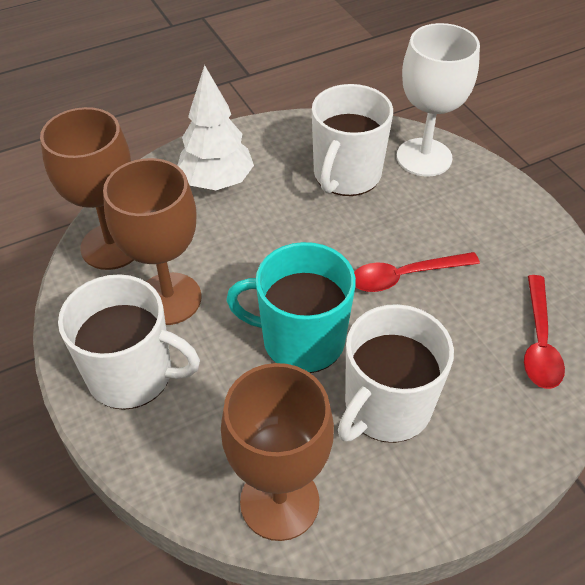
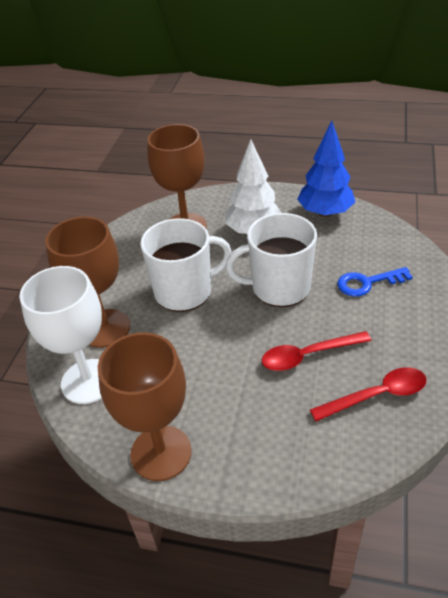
blue key: 0 -> 1
blue tree: 0 -> 1
turquoise mug: 1 -> 0
white mug: 3 -> 2

